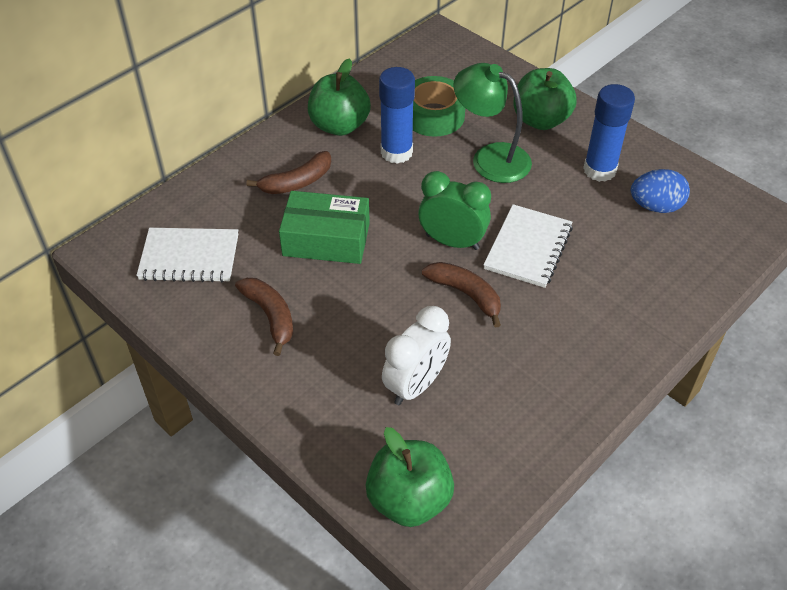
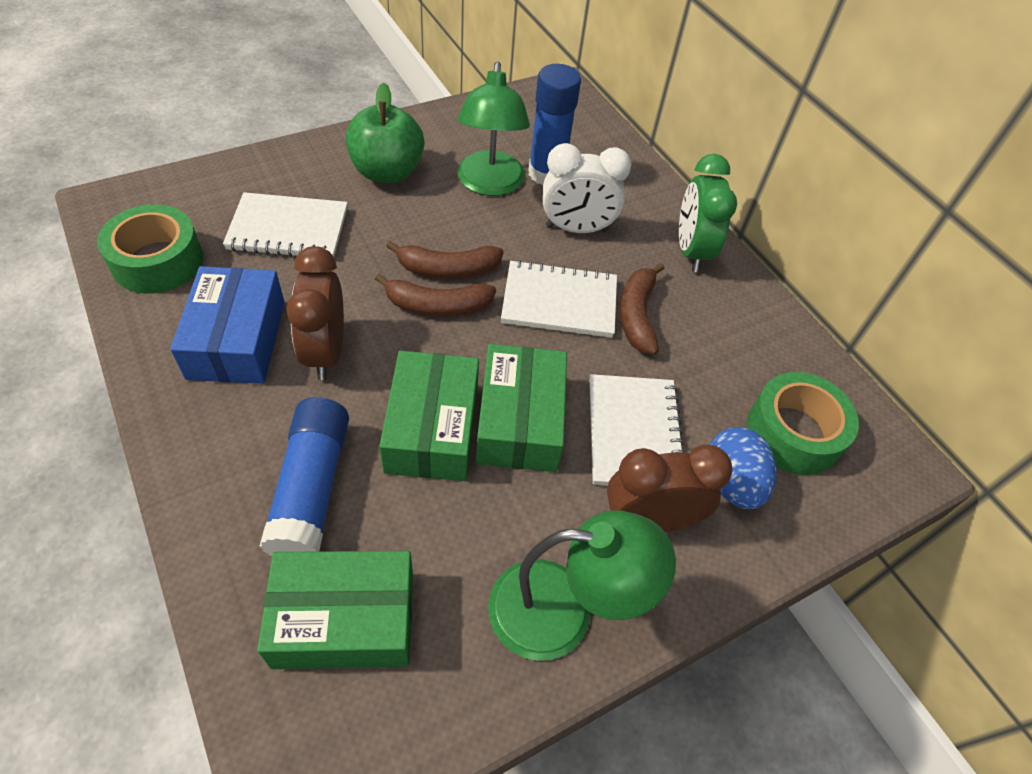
blue box: 0 -> 1
brown clock: 0 -> 2
green apple: 3 -> 1
green box: 1 -> 3
green lamp: 1 -> 2
green tape: 1 -> 2
white notebook: 2 -> 3

